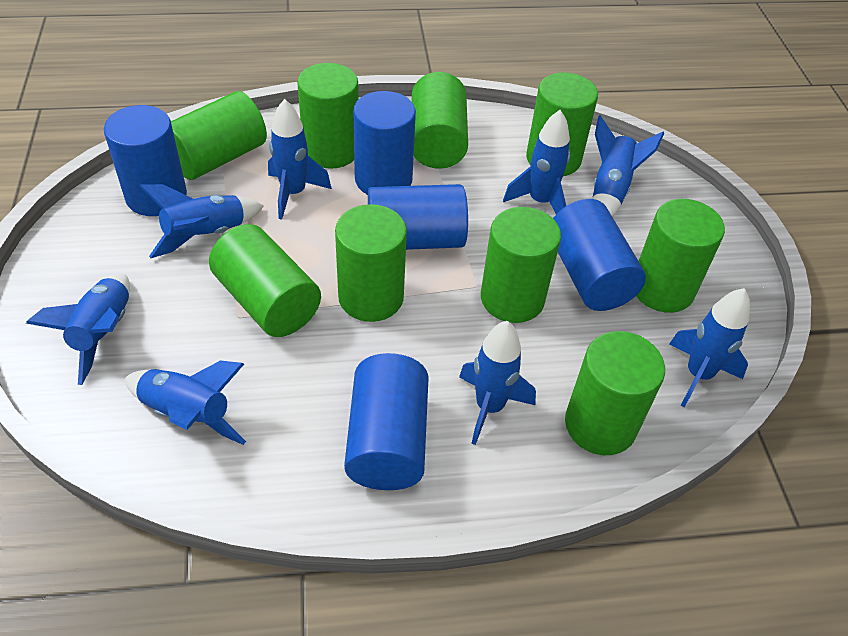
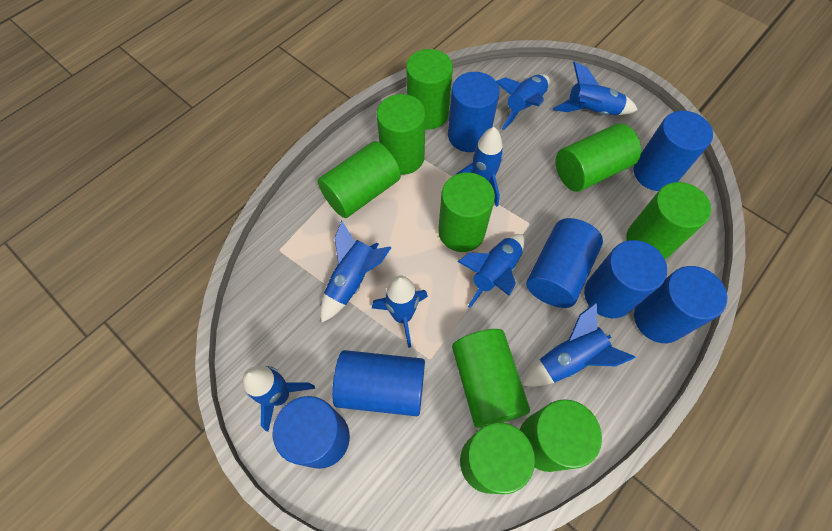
blue cylinder: 5 -> 7

